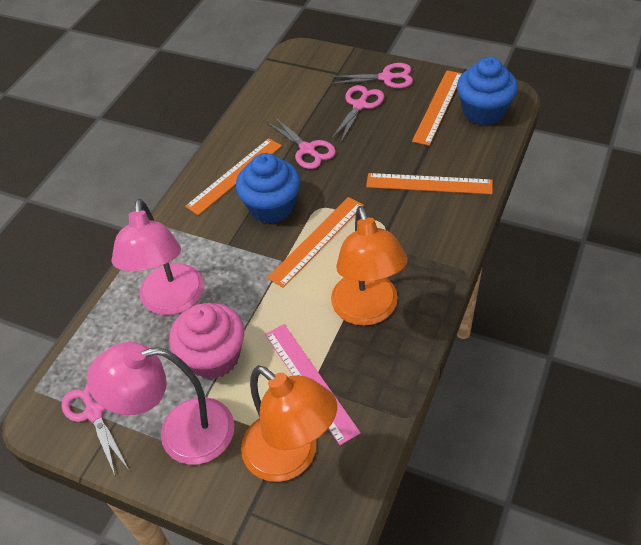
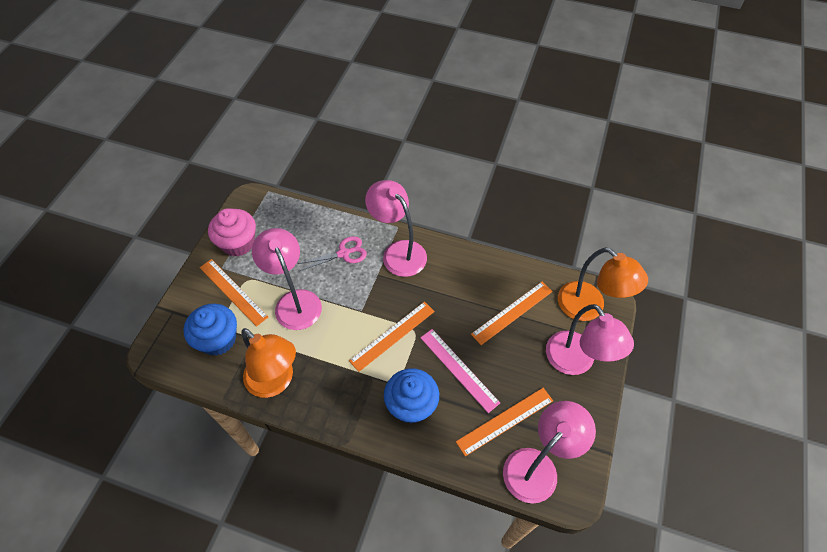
pink lamp: 2 -> 4
pink scissors: 4 -> 1

